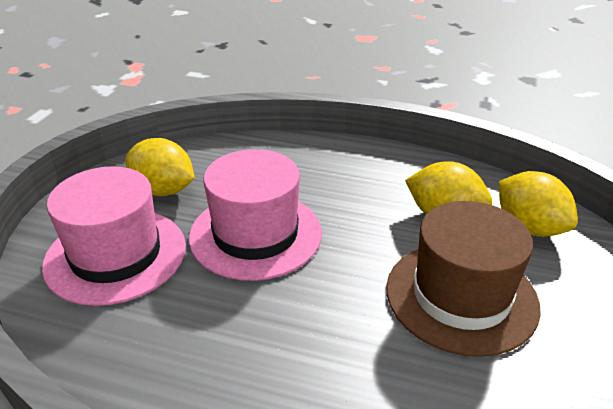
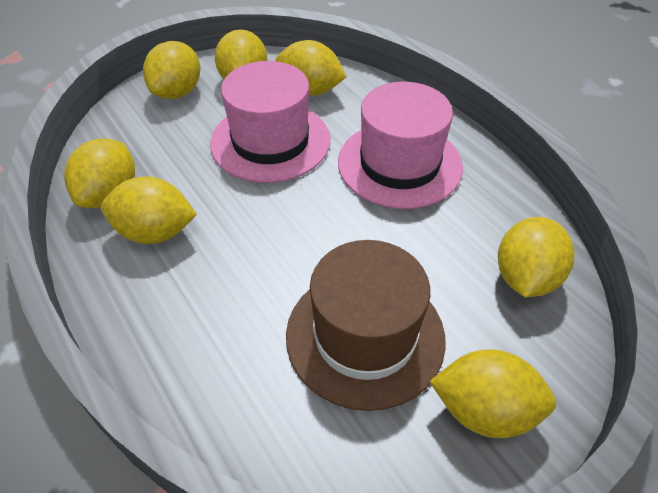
yellow lemon: 3 -> 7

